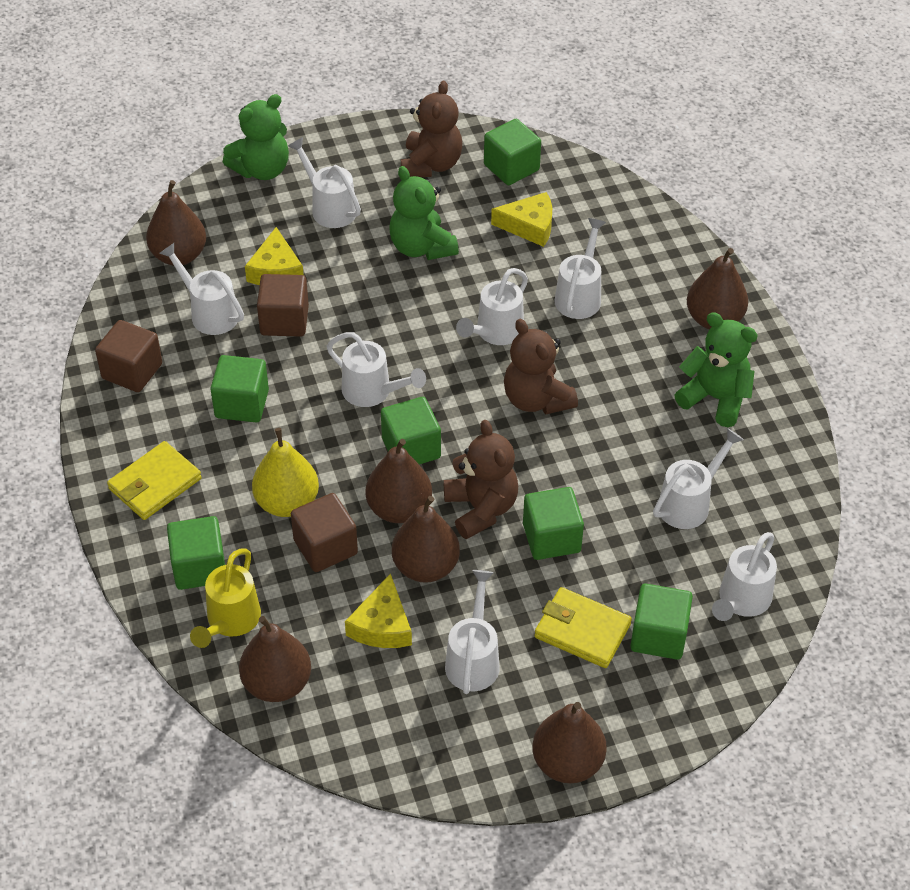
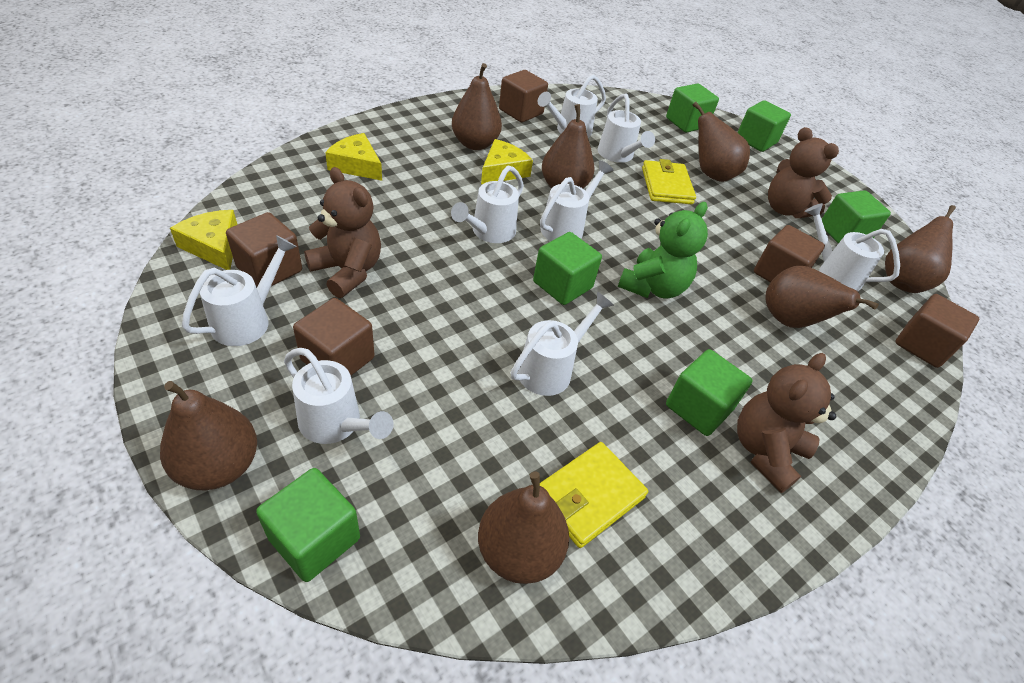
brown cube: 3 -> 5
brown pear: 6 -> 7
green teddy bear: 3 -> 1
yellow pear: 1 -> 0
yellow watering can: 1 -> 0

